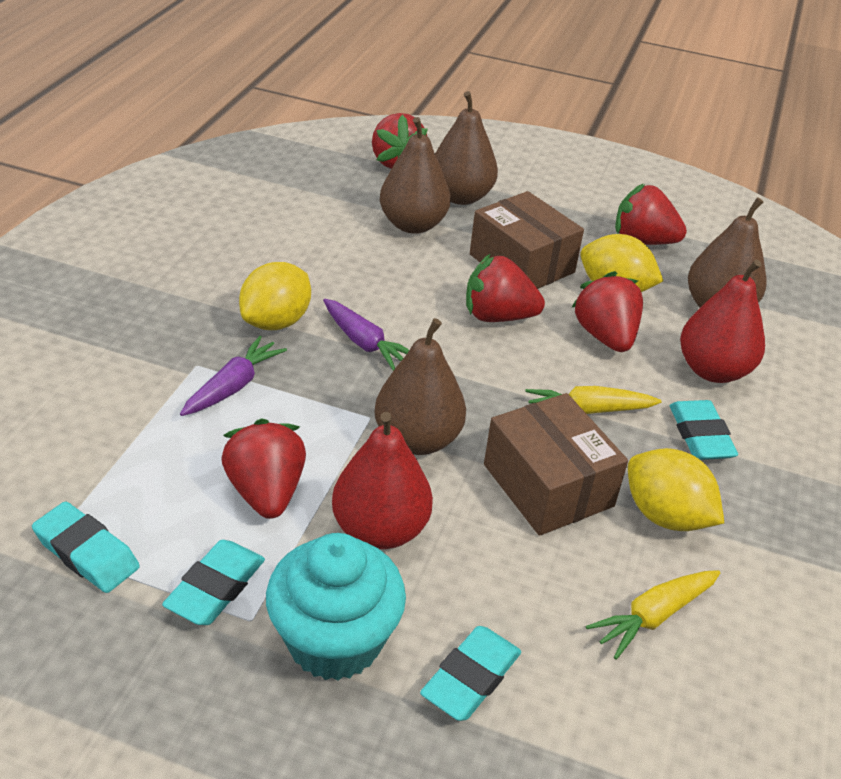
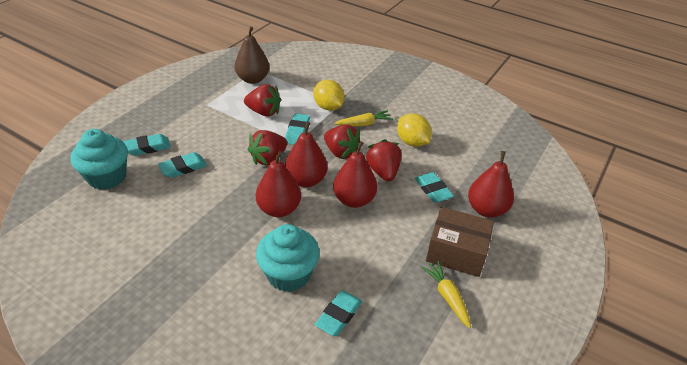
brown box: 2 -> 1
brown pear: 4 -> 1
purple carrot: 2 -> 0
red pear: 2 -> 4
red strawberry: 5 -> 4
turquoise cupcake: 1 -> 2
turquoise eraser: 4 -> 5
yellow lemon: 3 -> 2

